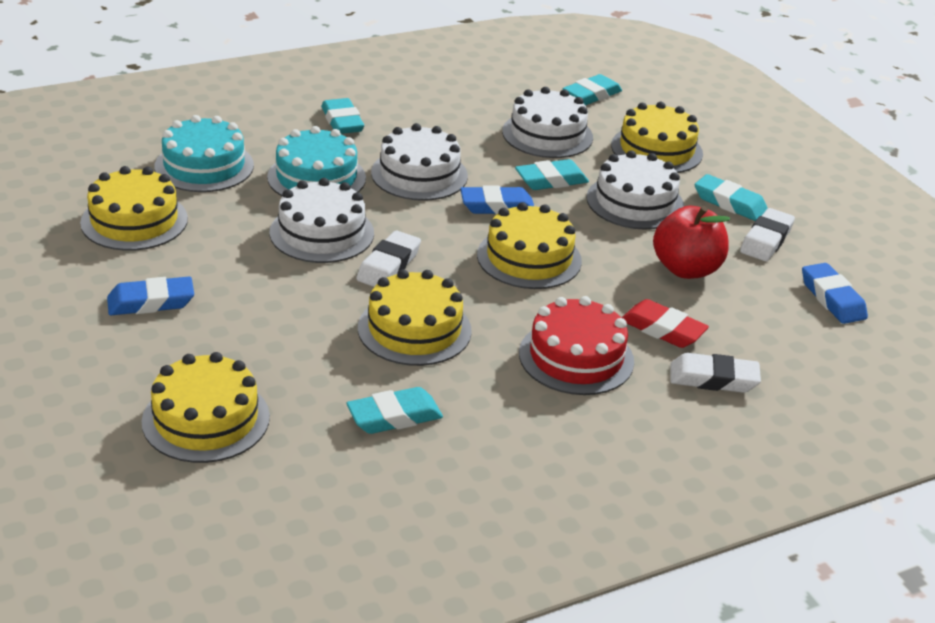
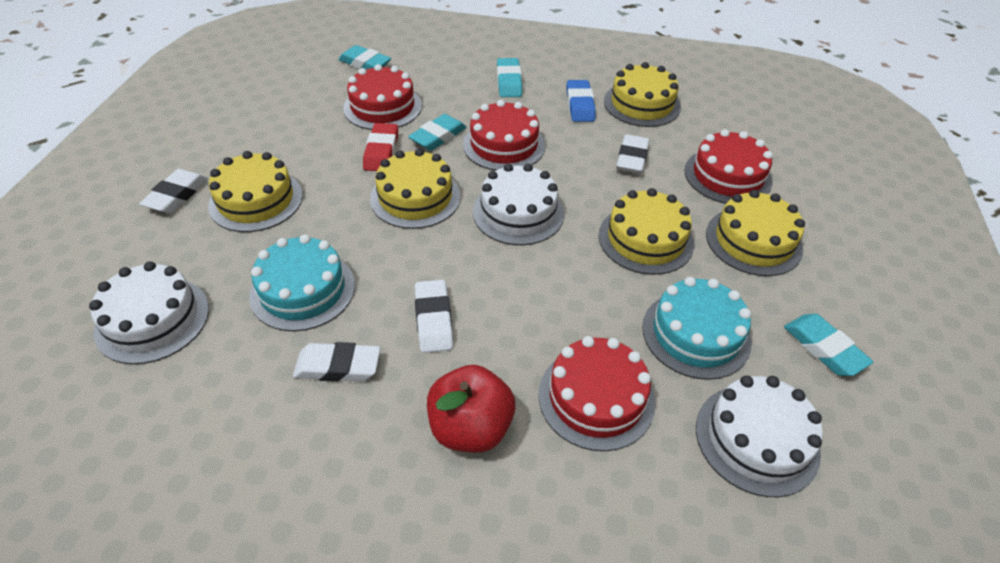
blue eraser: 3 -> 1
red cake: 1 -> 4
turquoise eraser: 5 -> 4
white cake: 4 -> 3
white eraser: 3 -> 4

